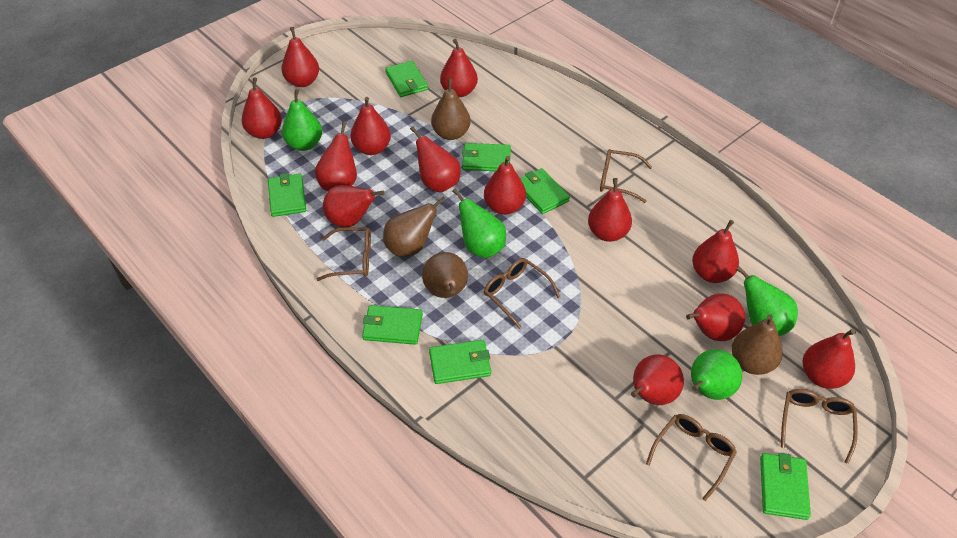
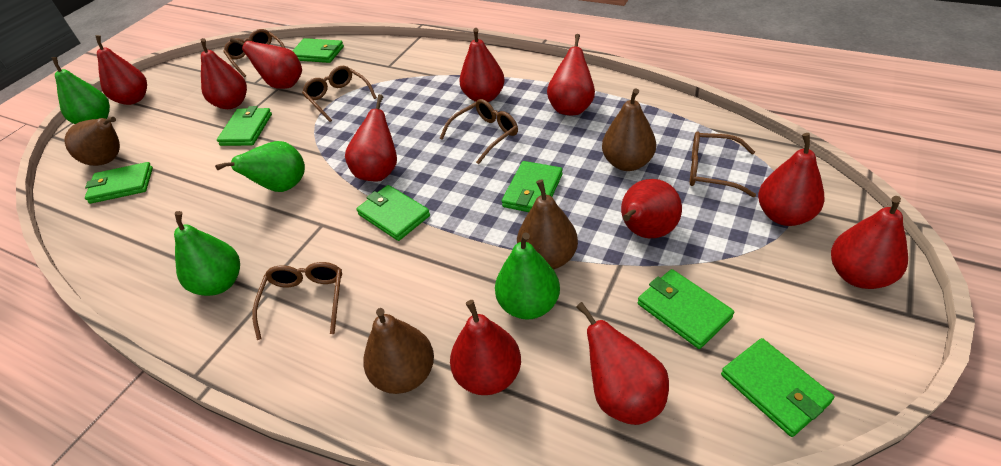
red pear: 13 -> 11

